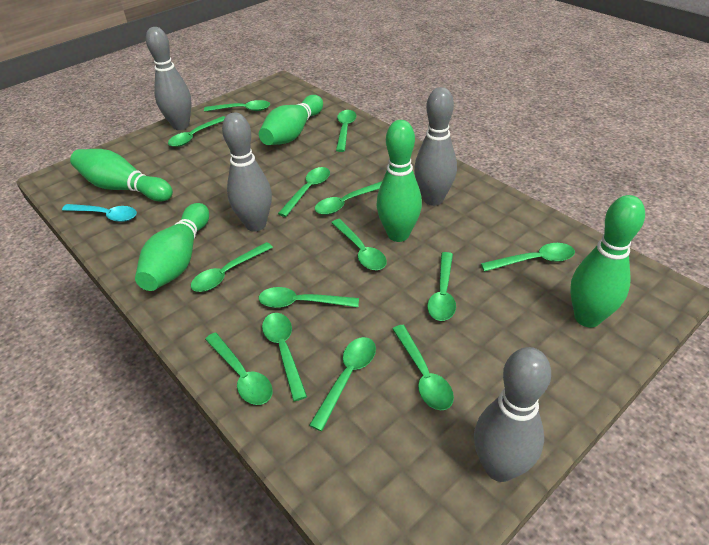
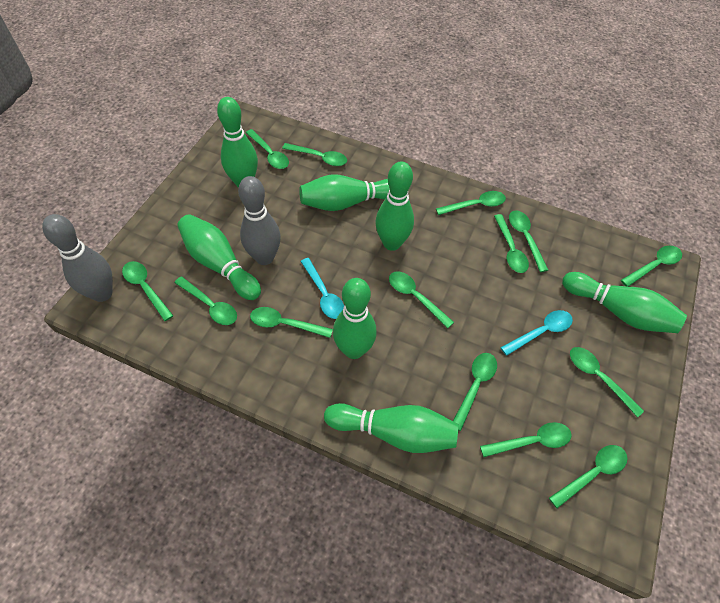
green bowling pin: 5 -> 7
grey bowling pin: 4 -> 2
turquoise spoon: 1 -> 2

